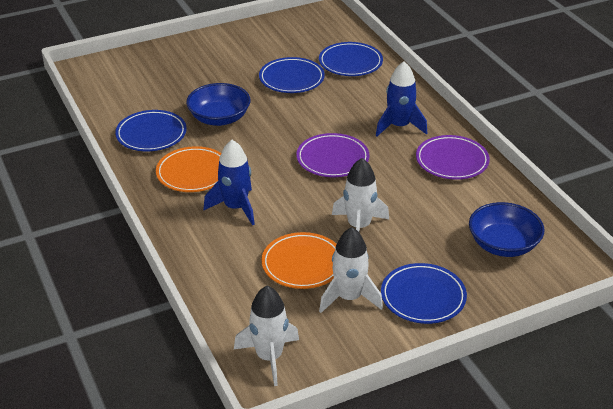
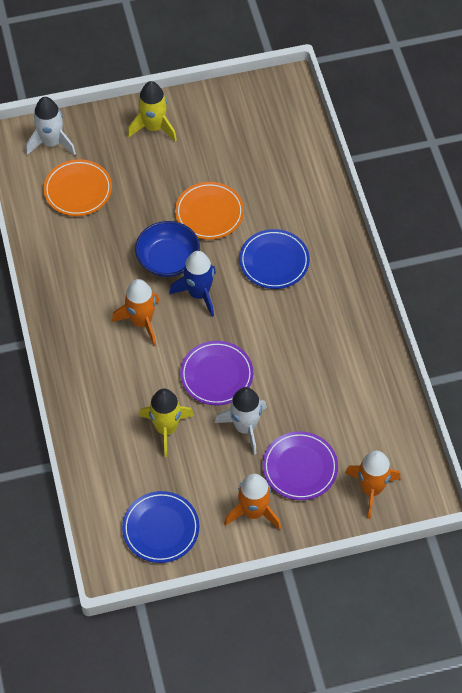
blue bowl: 2 -> 1
blue plate: 4 -> 2
blue rocket: 2 -> 1
orange rocket: 0 -> 3
white rocket: 3 -> 2
yellow rocket: 0 -> 2

